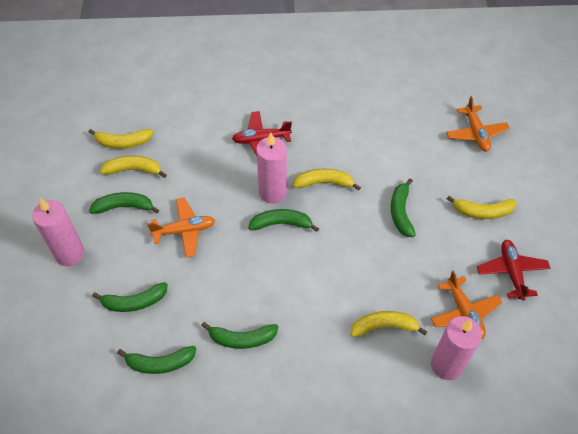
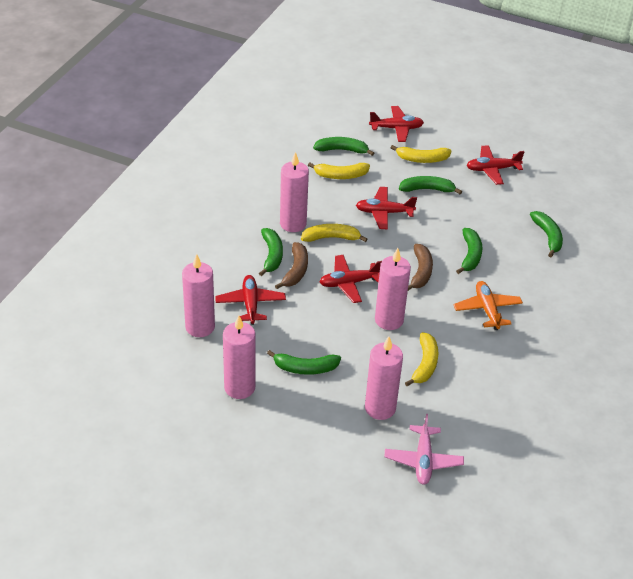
brown banana: 0 -> 2
orange plane: 3 -> 1
pink candle: 3 -> 5
pink plane: 0 -> 1
red plane: 2 -> 5
yellow banana: 5 -> 4

